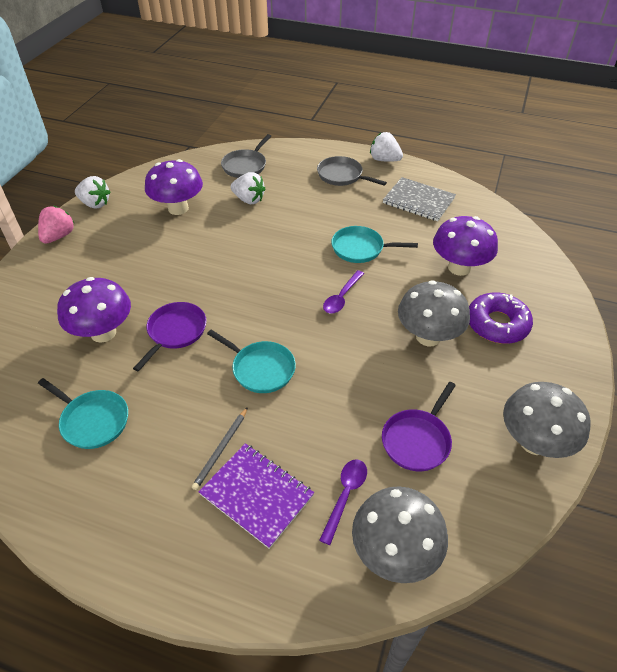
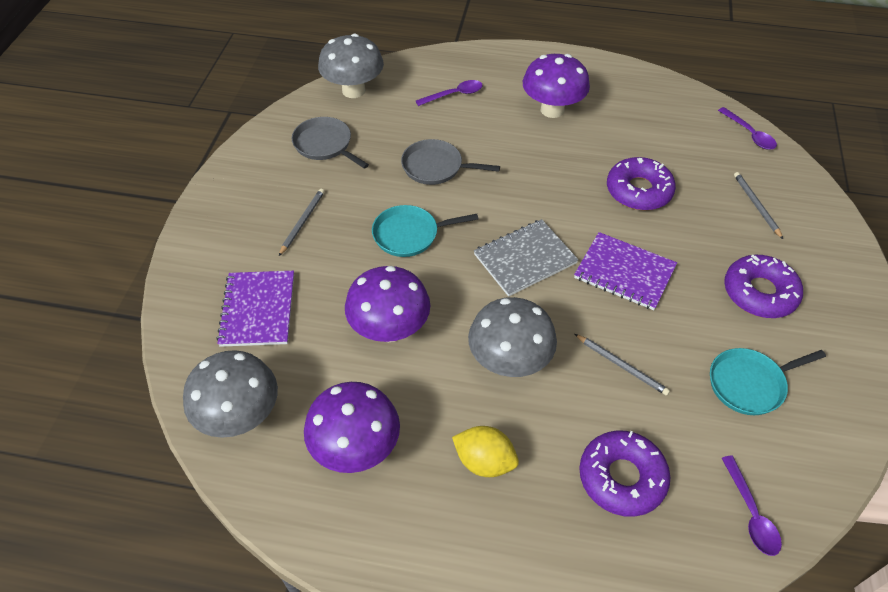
grey pencil: 1 -> 3
pink strawberry: 1 -> 0
purple donut: 1 -> 3
purple notebook: 1 -> 2
purple pan: 2 -> 0
purple spoon: 2 -> 3
turquoise pan: 3 -> 2
white strawberry: 3 -> 0
yellow lemon: 0 -> 1

